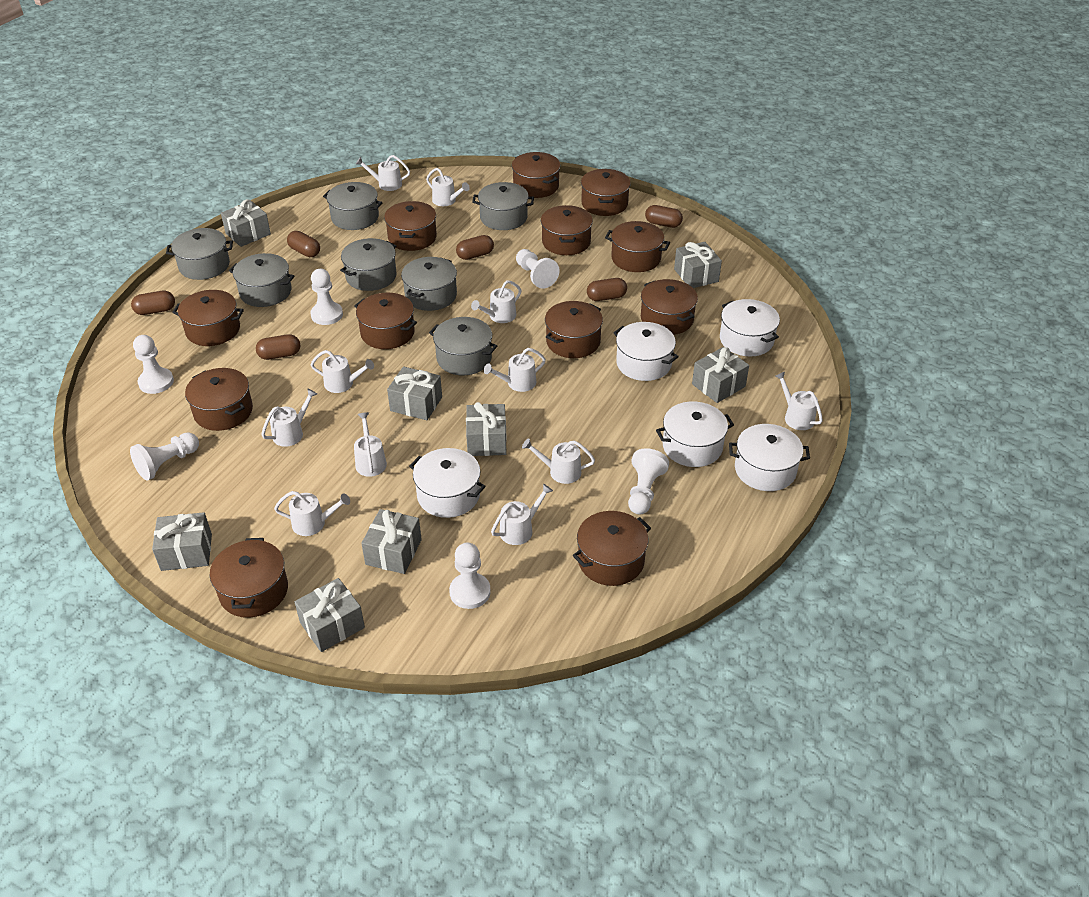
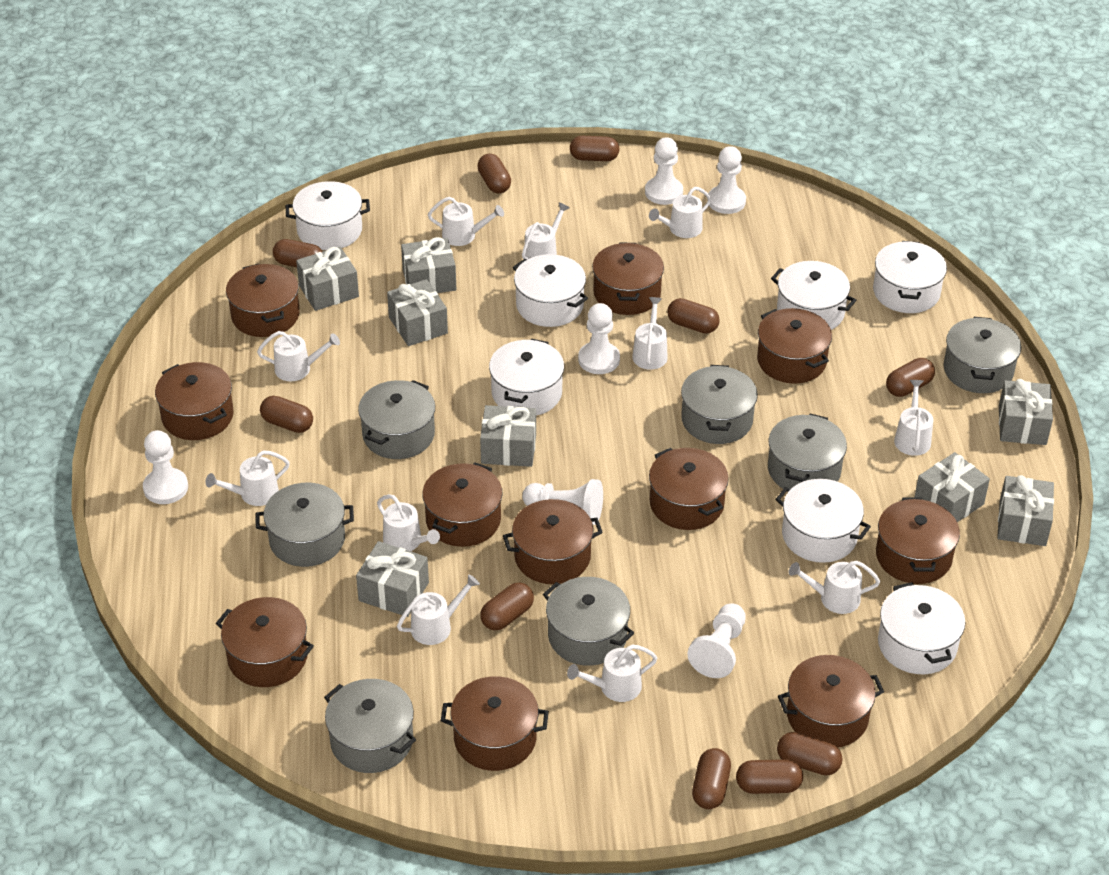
brown capsule: 6 -> 10
brown pot: 12 -> 11
white pot: 5 -> 7

